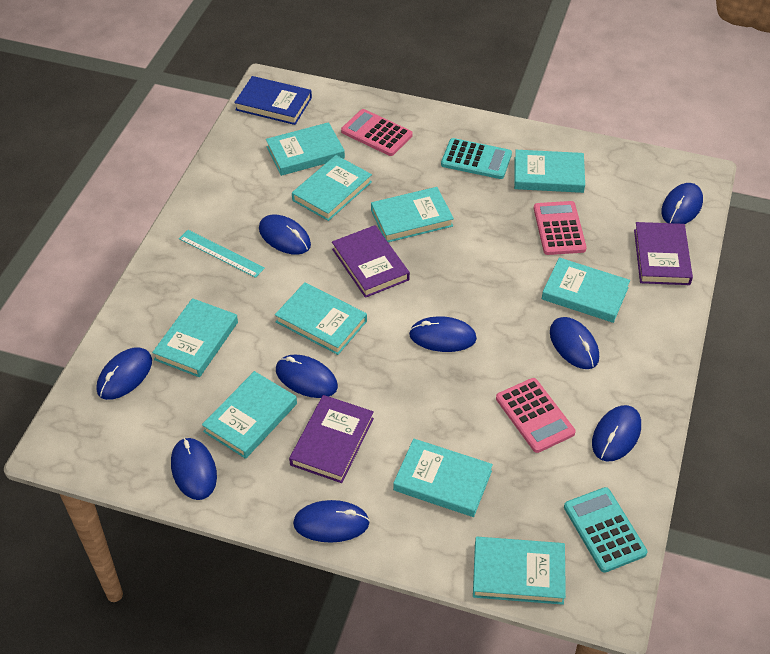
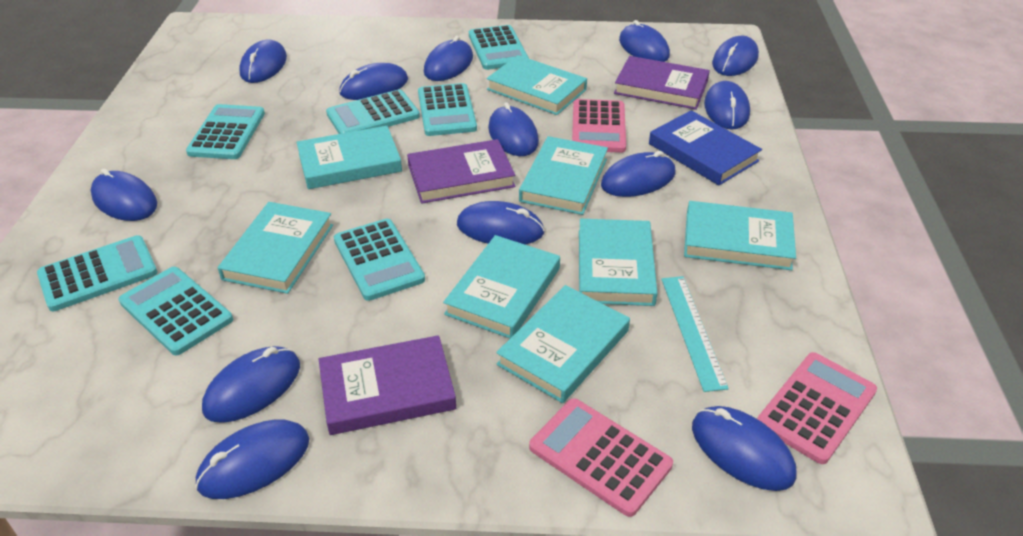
blue mouse: 9 -> 13
turquoise book: 10 -> 8
turquoise calculator: 2 -> 7

